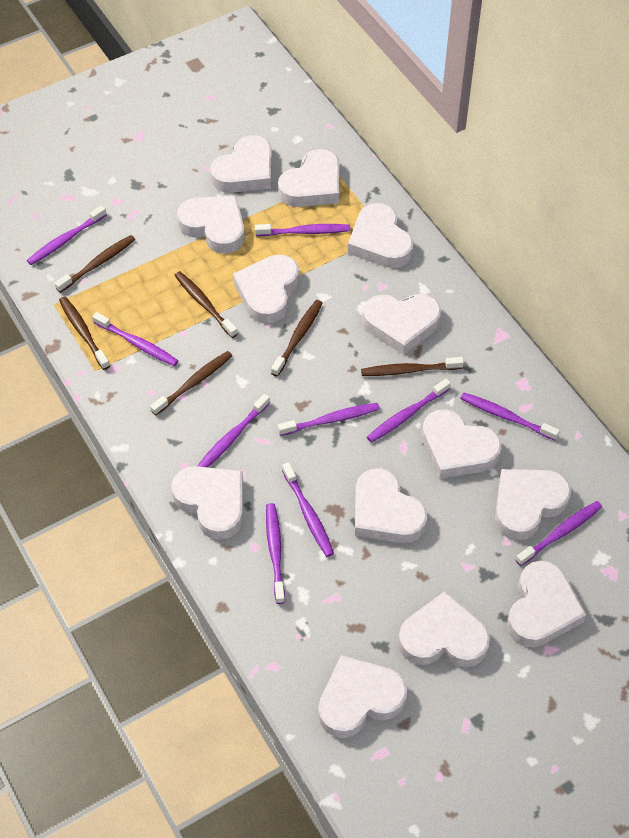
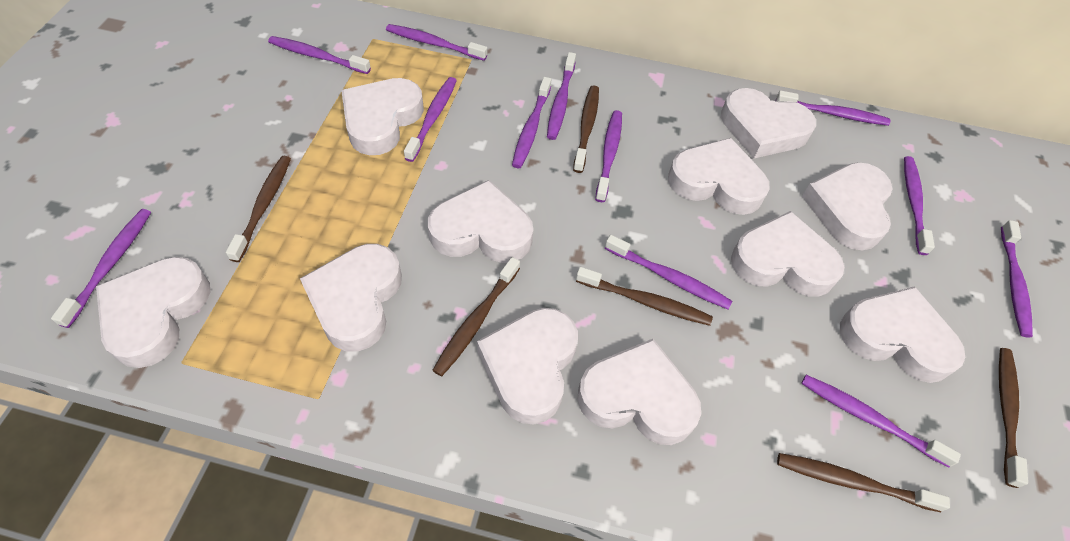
purple toothbrush: 10 -> 12
white heart: 13 -> 11

